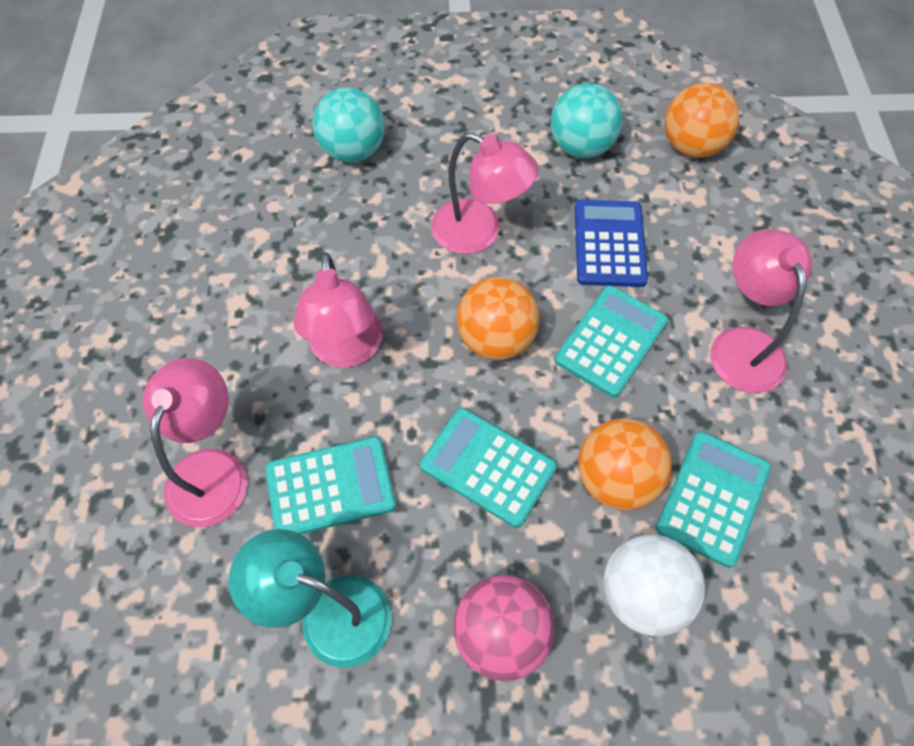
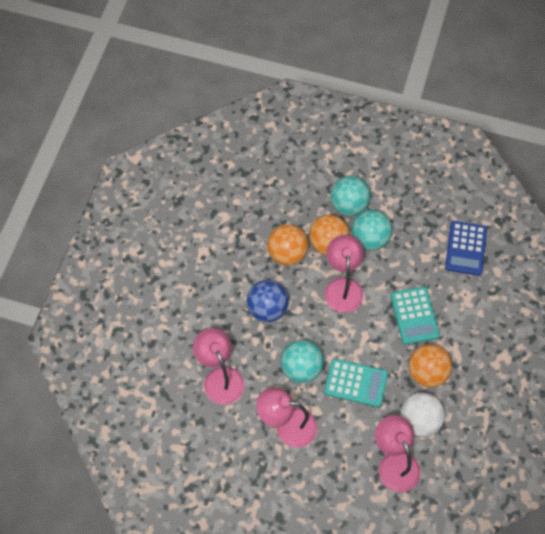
blue ball: 0 -> 1
pink ball: 1 -> 0
turquoise ball: 2 -> 3
turquoise calculator: 4 -> 2
turquoise lamp: 1 -> 0

